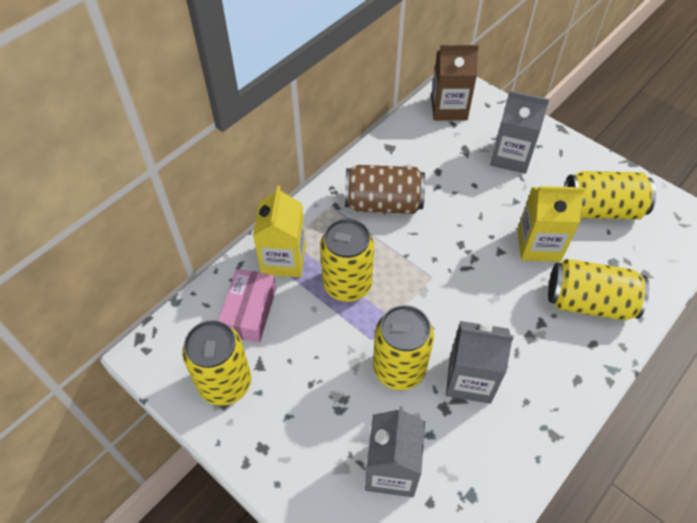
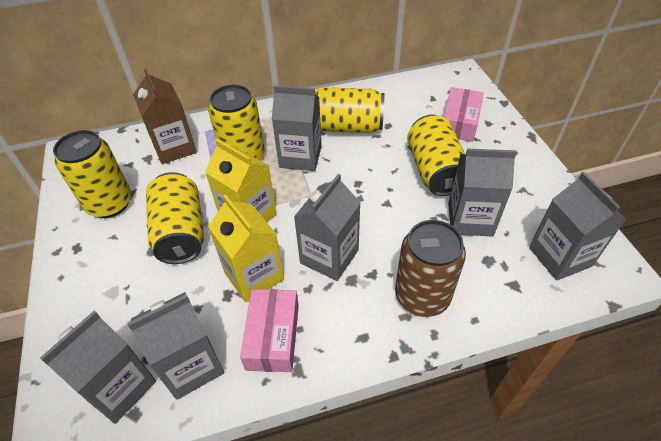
grey carton: 3 -> 6
pink box: 1 -> 2

